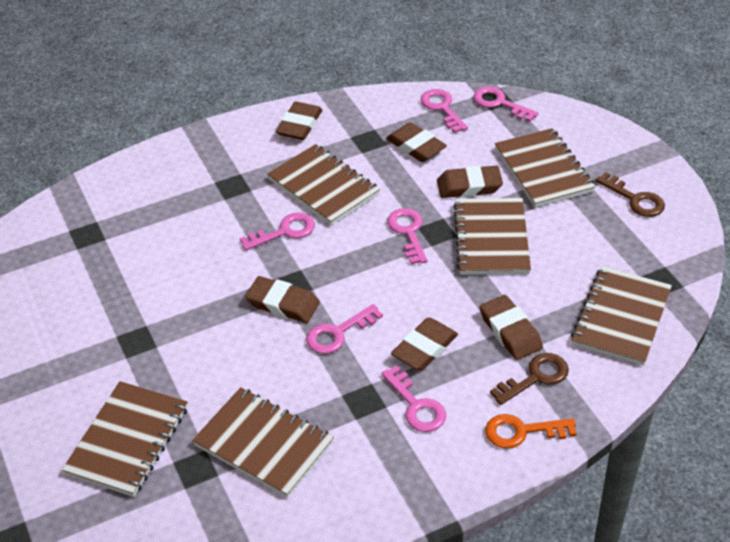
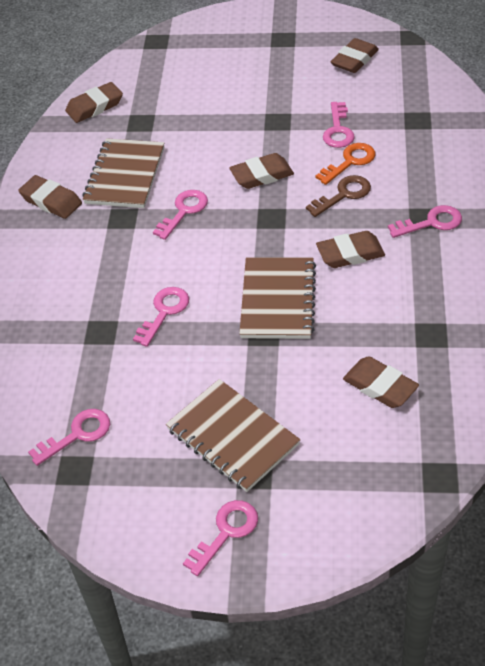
brown key: 2 -> 1
brown notebook: 6 -> 3

